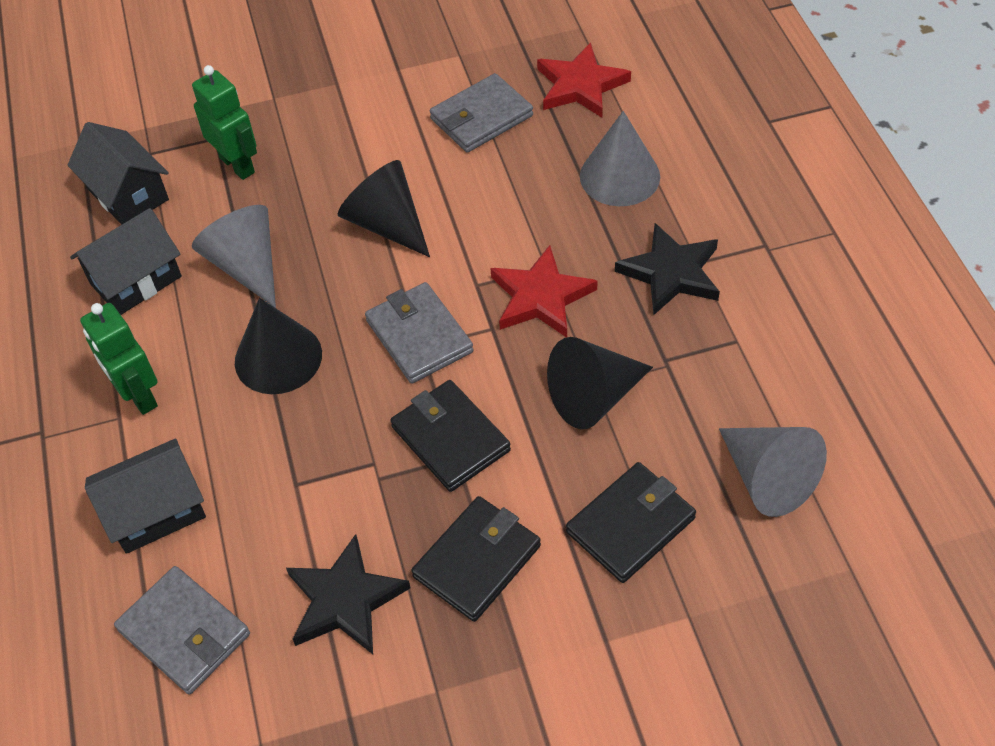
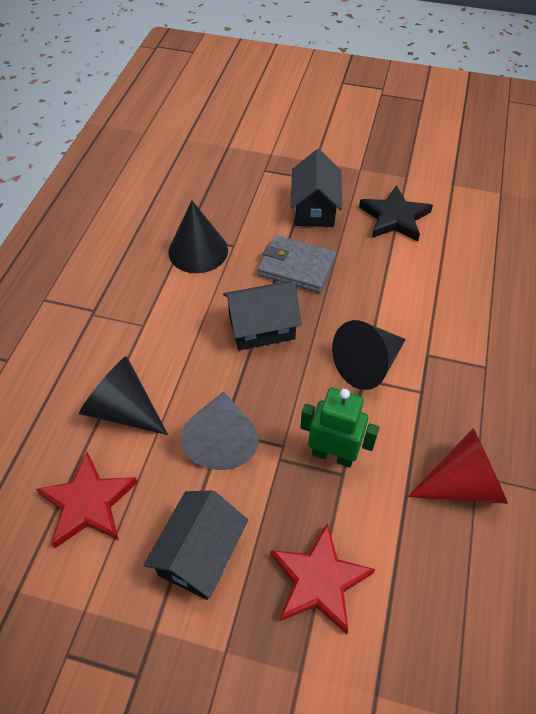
black star: 2 -> 1
black wallet: 3 -> 0
green robot: 2 -> 1
grey cone: 3 -> 1
grey wallet: 3 -> 1
red cone: 0 -> 1

